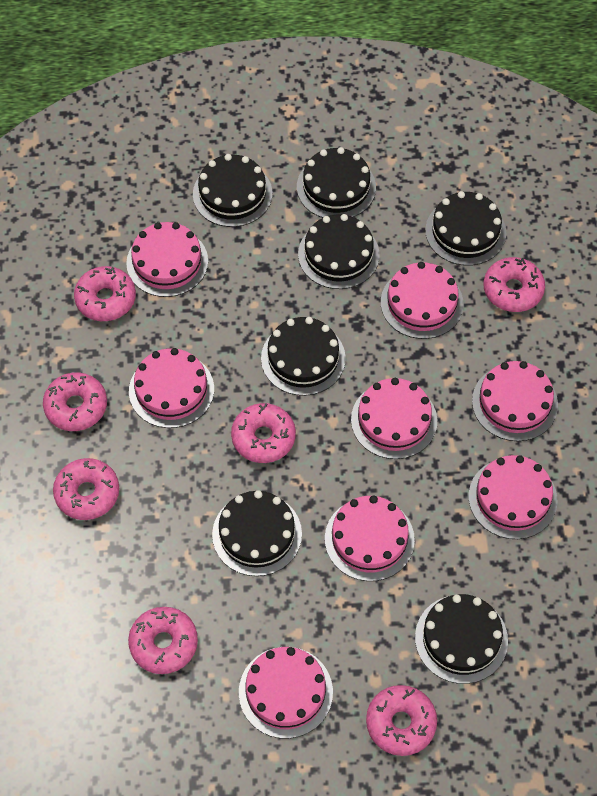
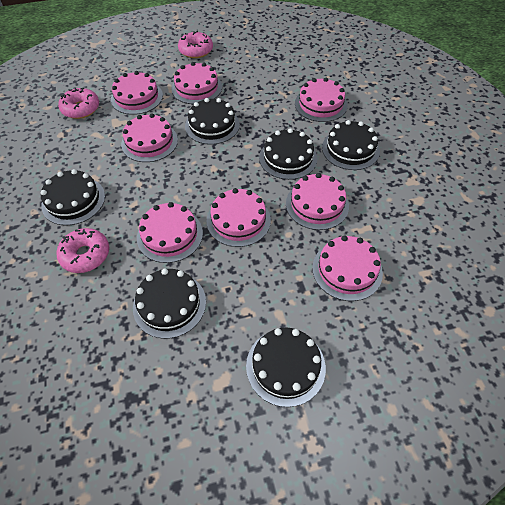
black cake: 7 -> 6
pink donut: 7 -> 3

